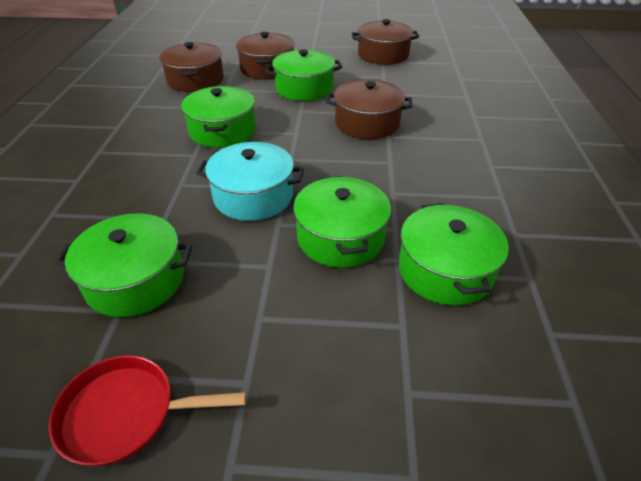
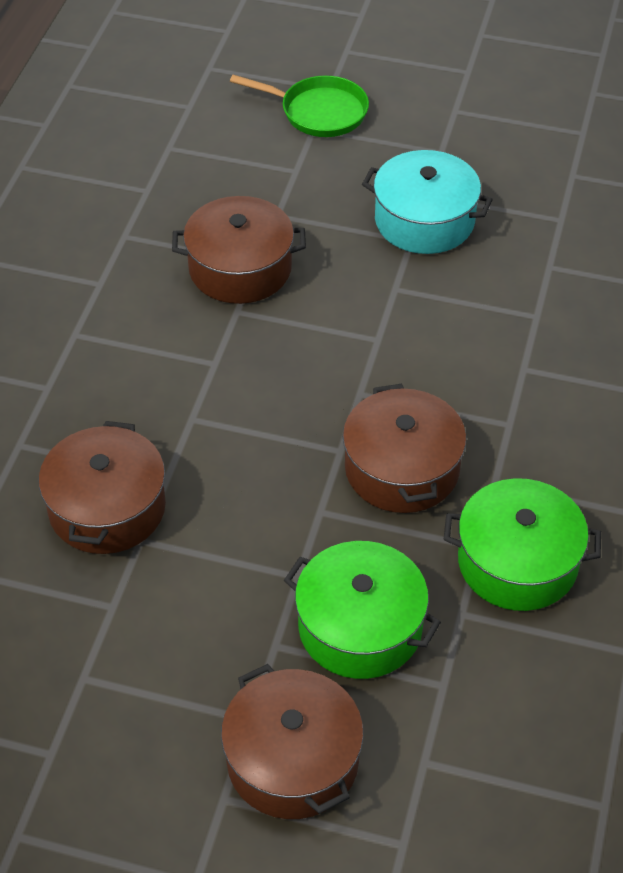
green pan: 0 -> 1
green pot: 5 -> 2
red pan: 1 -> 0

